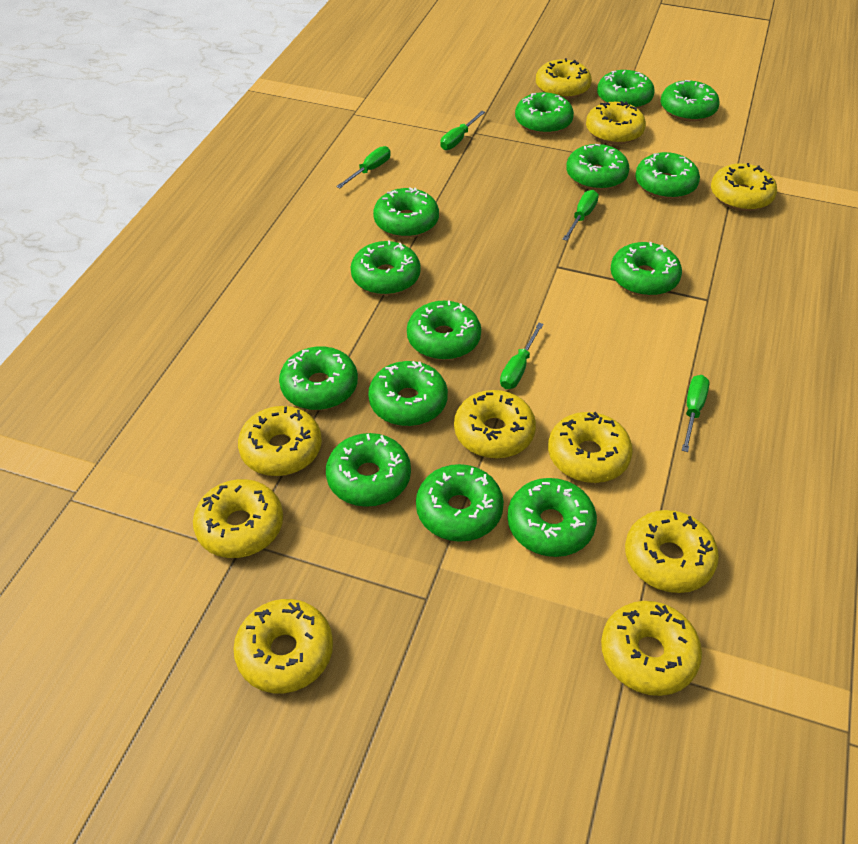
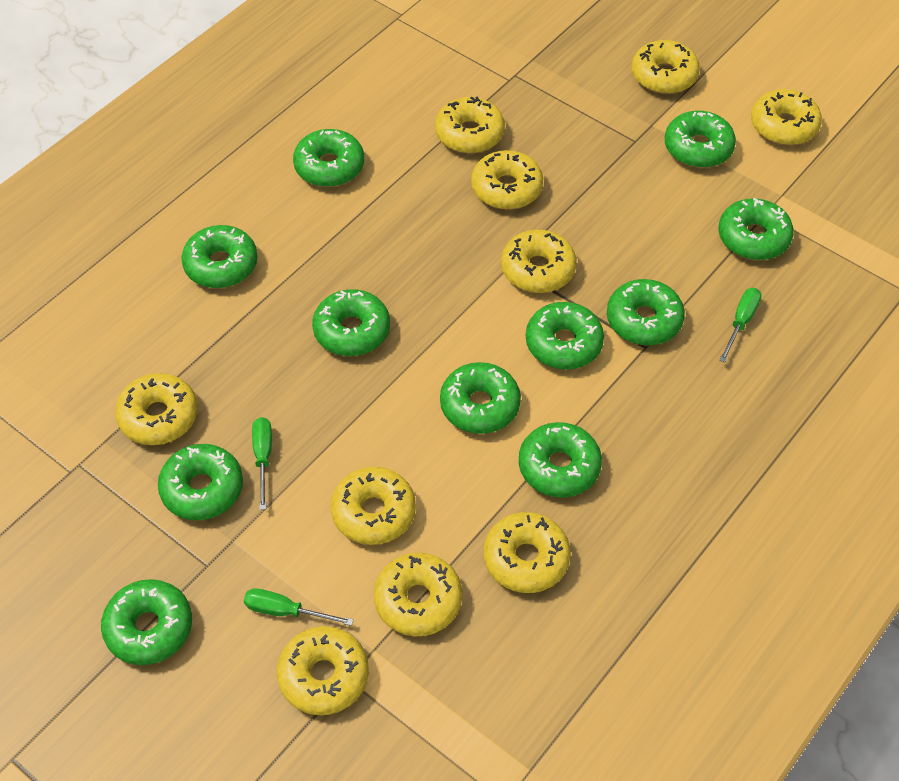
green donut: 14 -> 11
green screwdriver: 5 -> 3

